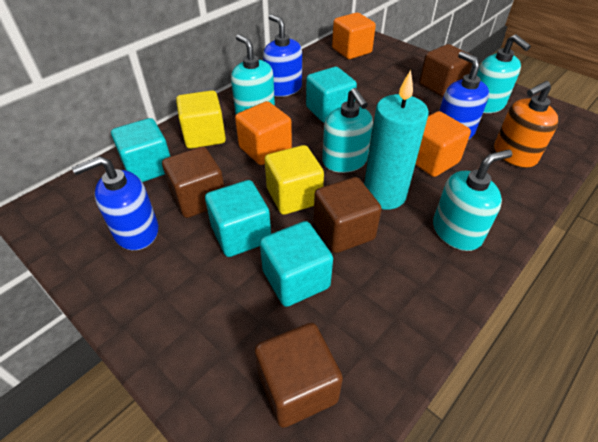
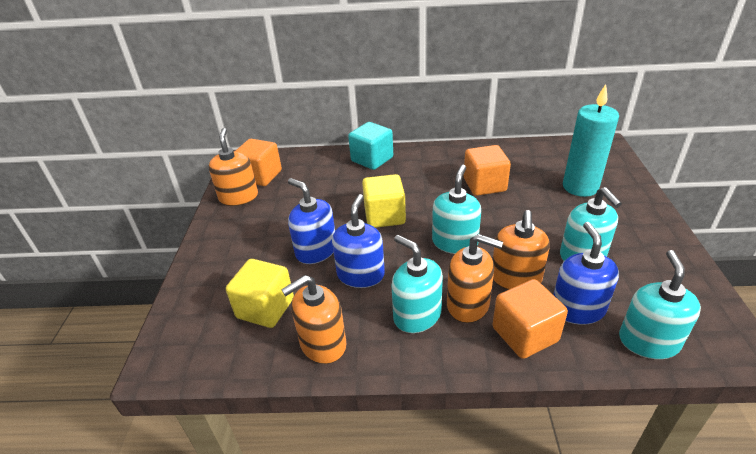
brown cube: 4 -> 0
orange soap dispenser: 1 -> 4
turquoise cube: 4 -> 1

